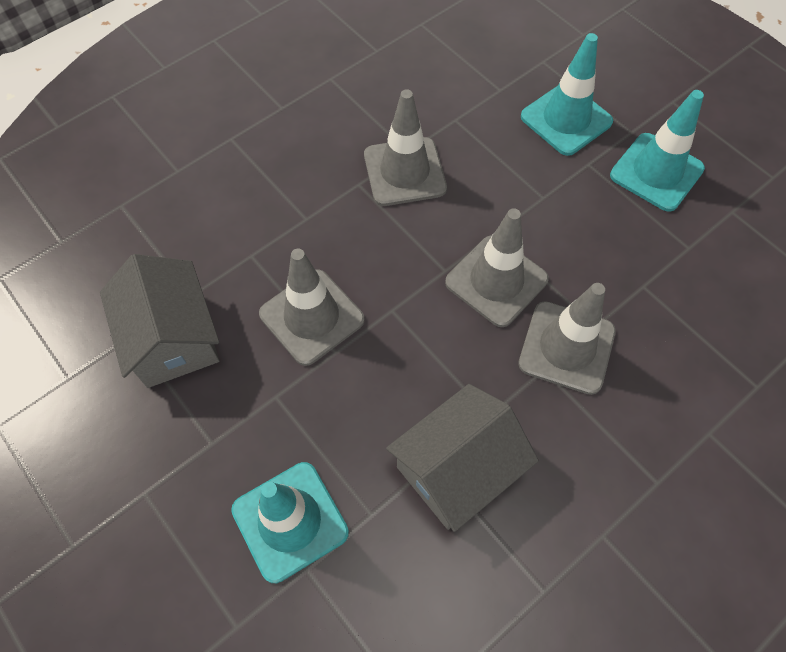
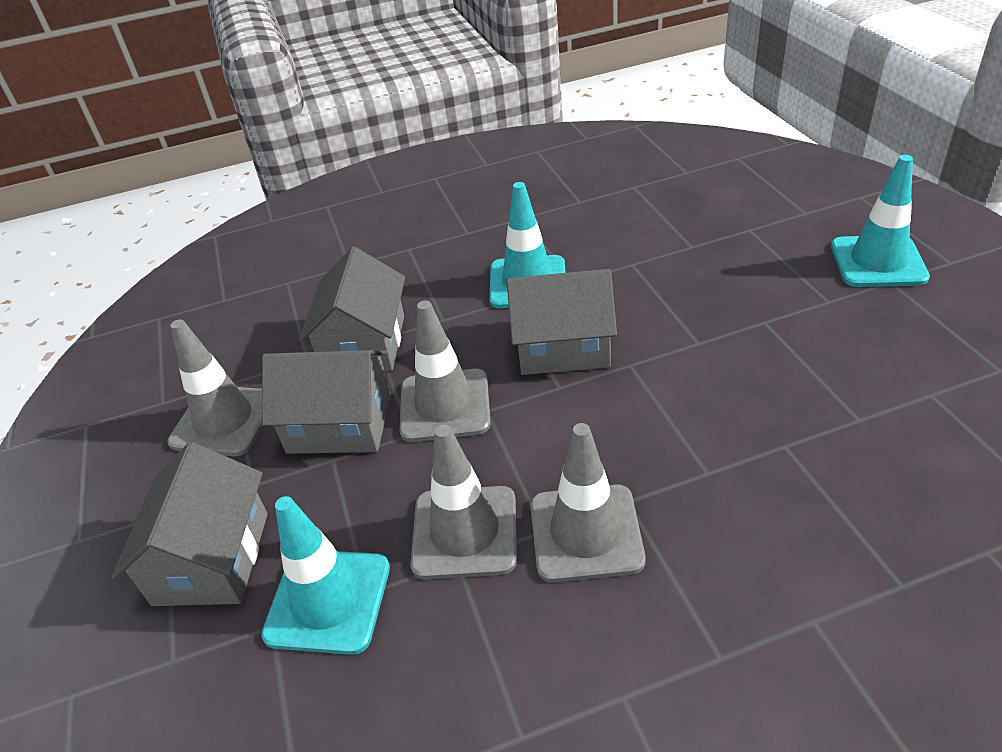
grey house: 2 -> 4

